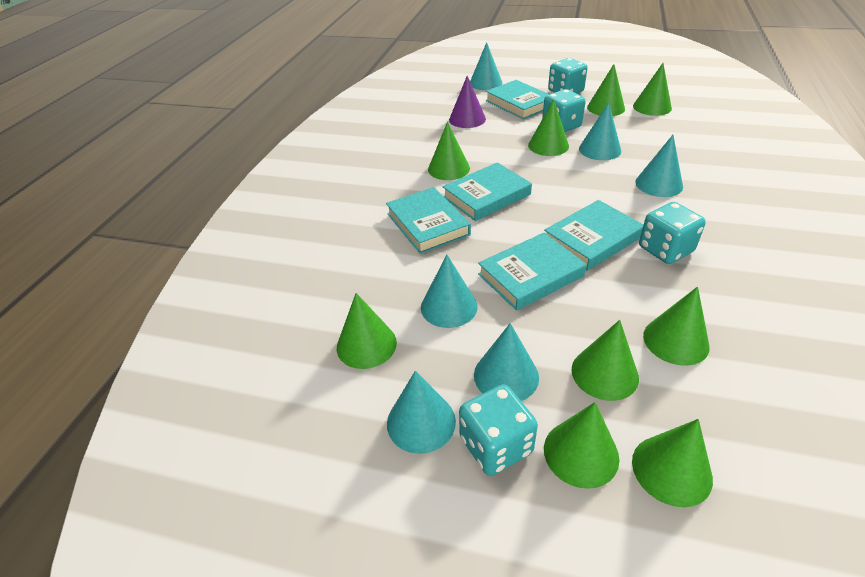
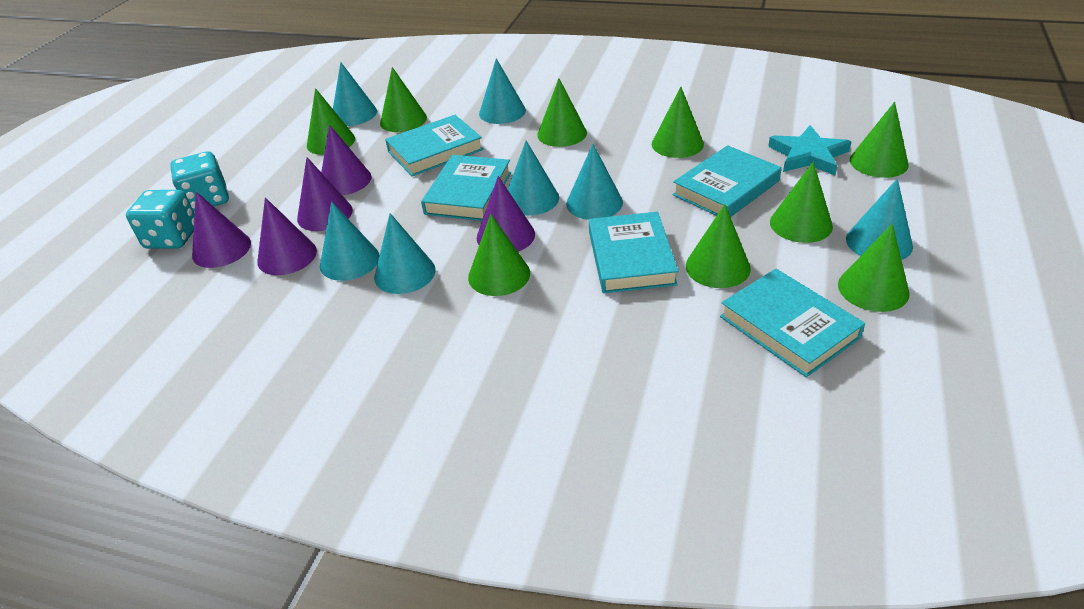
purple cone: 1 -> 5
turquoise cone: 6 -> 7
turquoise dice: 4 -> 2
turquoise star: 0 -> 1

